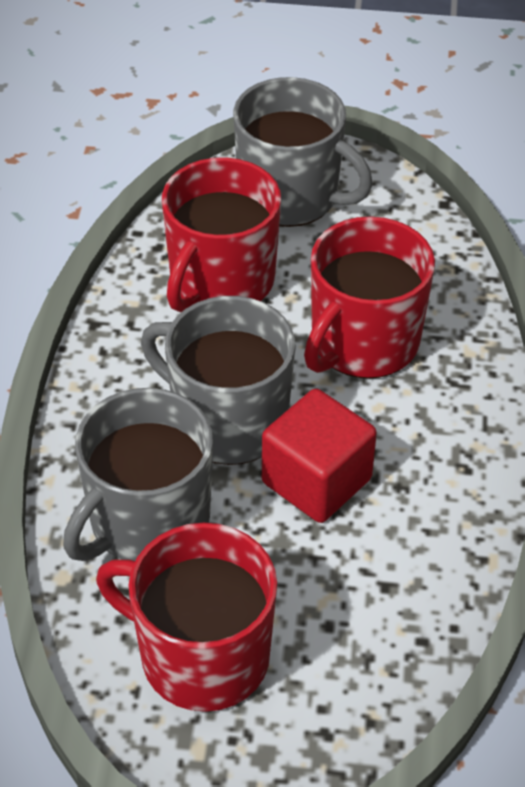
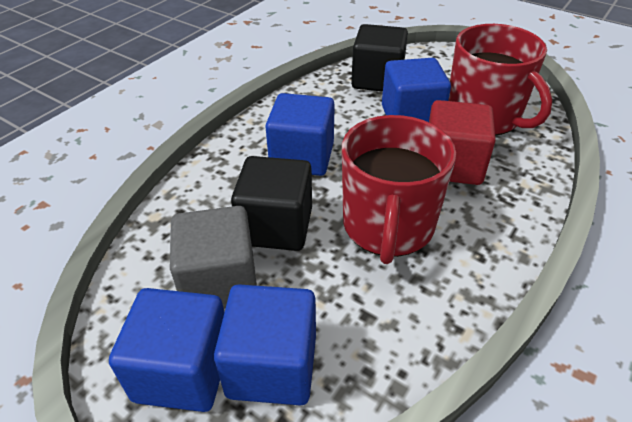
black cube: 0 -> 2
blue cube: 0 -> 4
grey cube: 0 -> 1
grey mug: 3 -> 0
red mug: 3 -> 2

